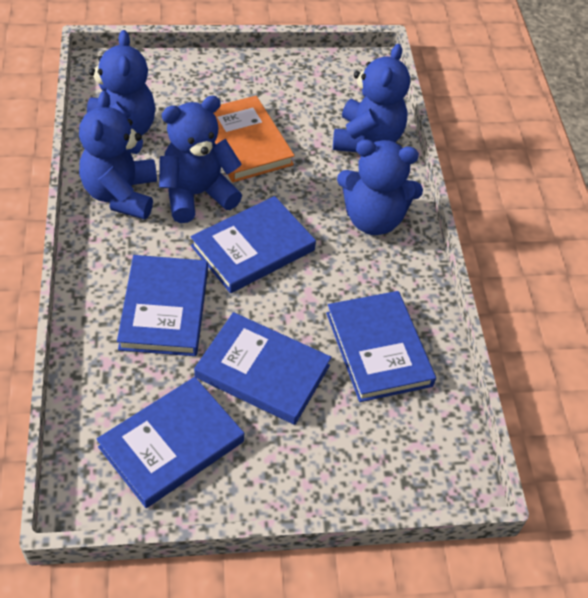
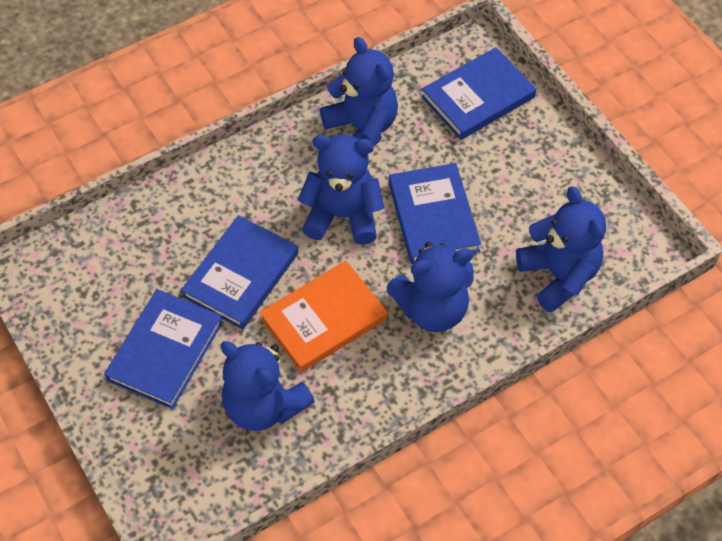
blue book: 5 -> 4

